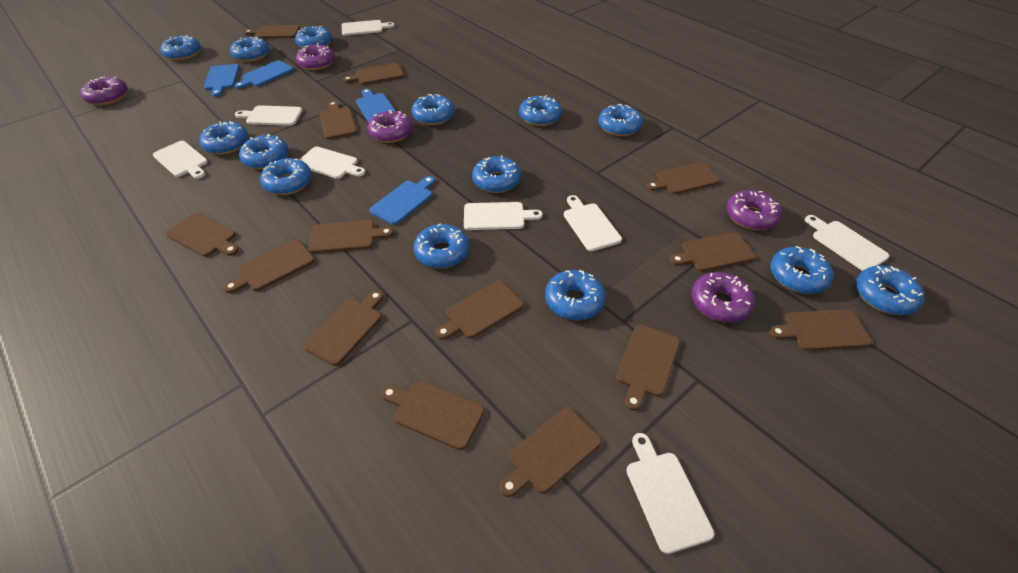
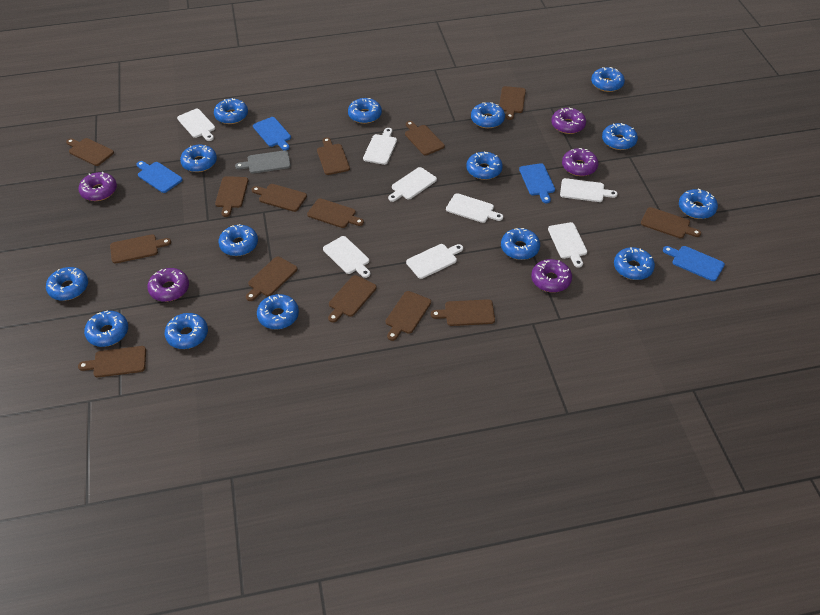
blue donut: 14 -> 15
grey cutting board: 0 -> 1

